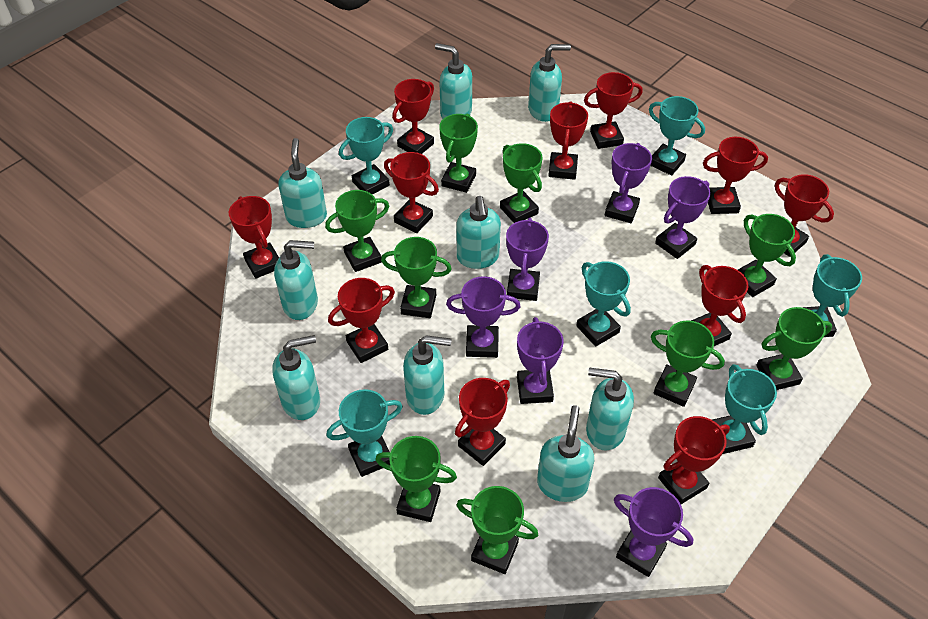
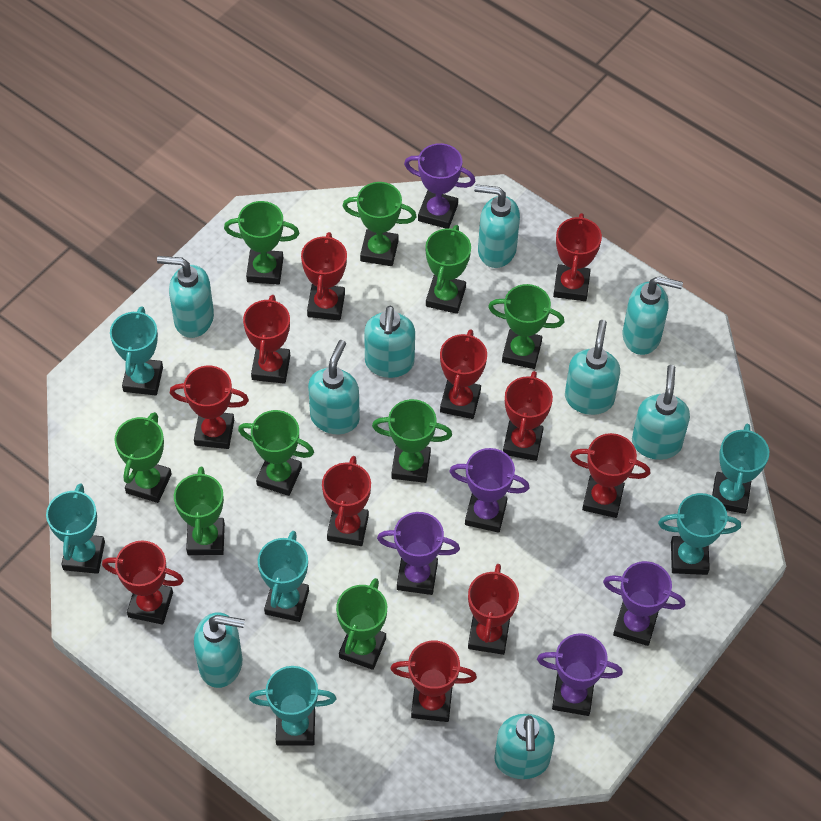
purple trophy: 6 -> 5

